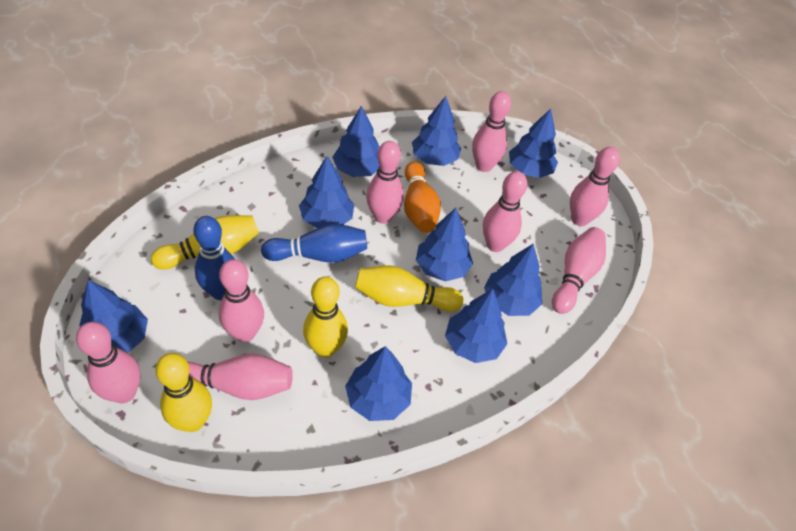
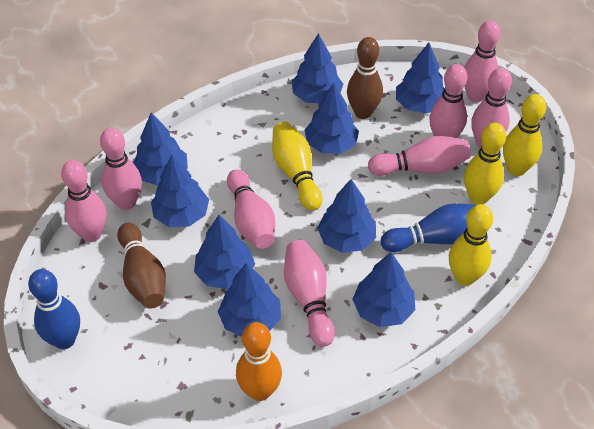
brown bowling pin: 0 -> 2

